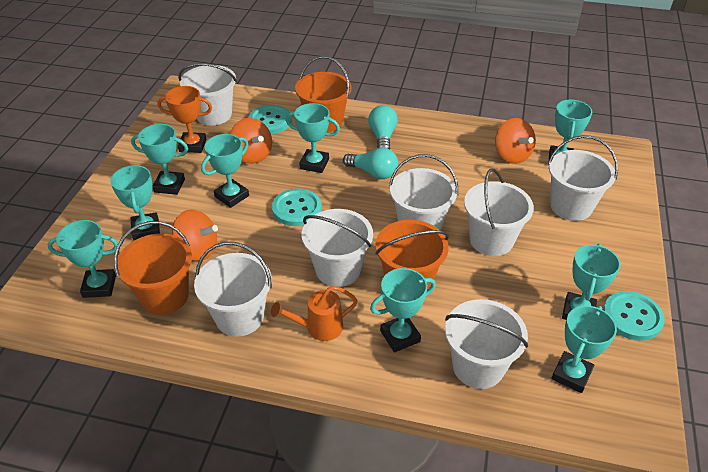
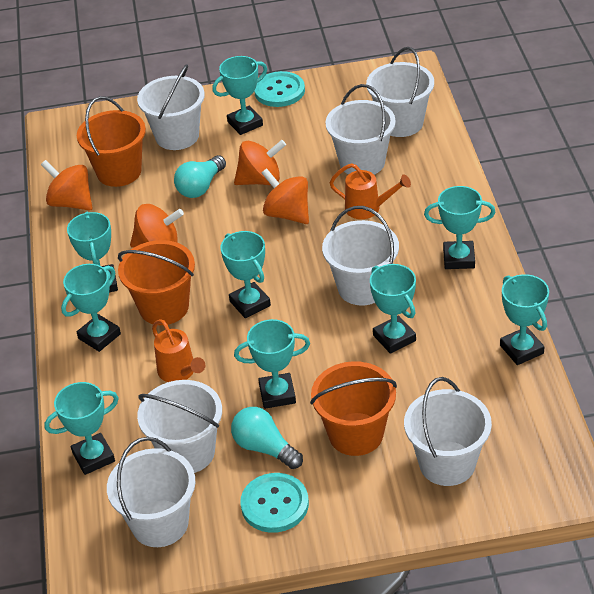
orange spinning top: 3 -> 4
orange trophy: 1 -> 0
orange watering can: 1 -> 2
turquoise button: 3 -> 2

